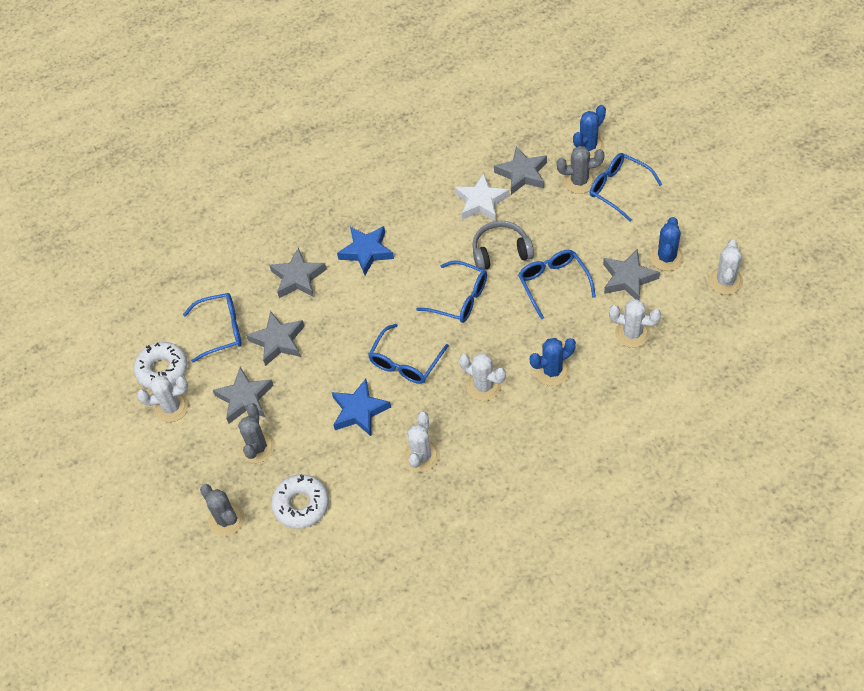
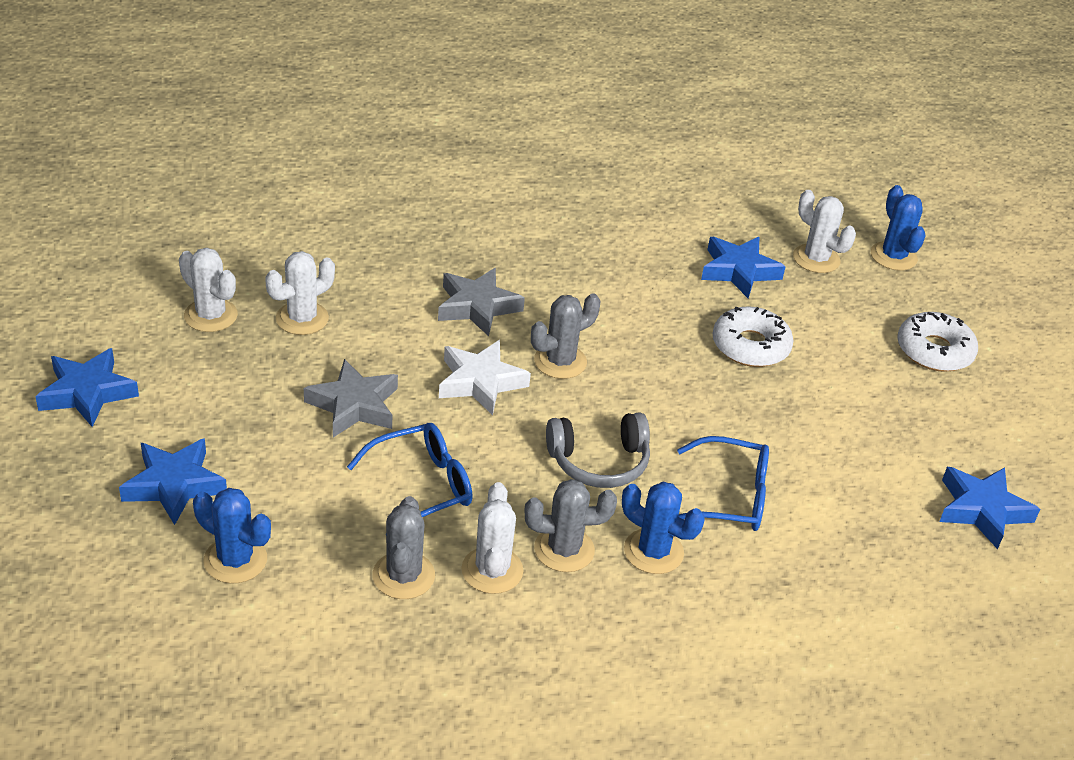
blue glasses: 5 -> 2
blue star: 2 -> 4
grey star: 5 -> 2
white cactus: 5 -> 4

